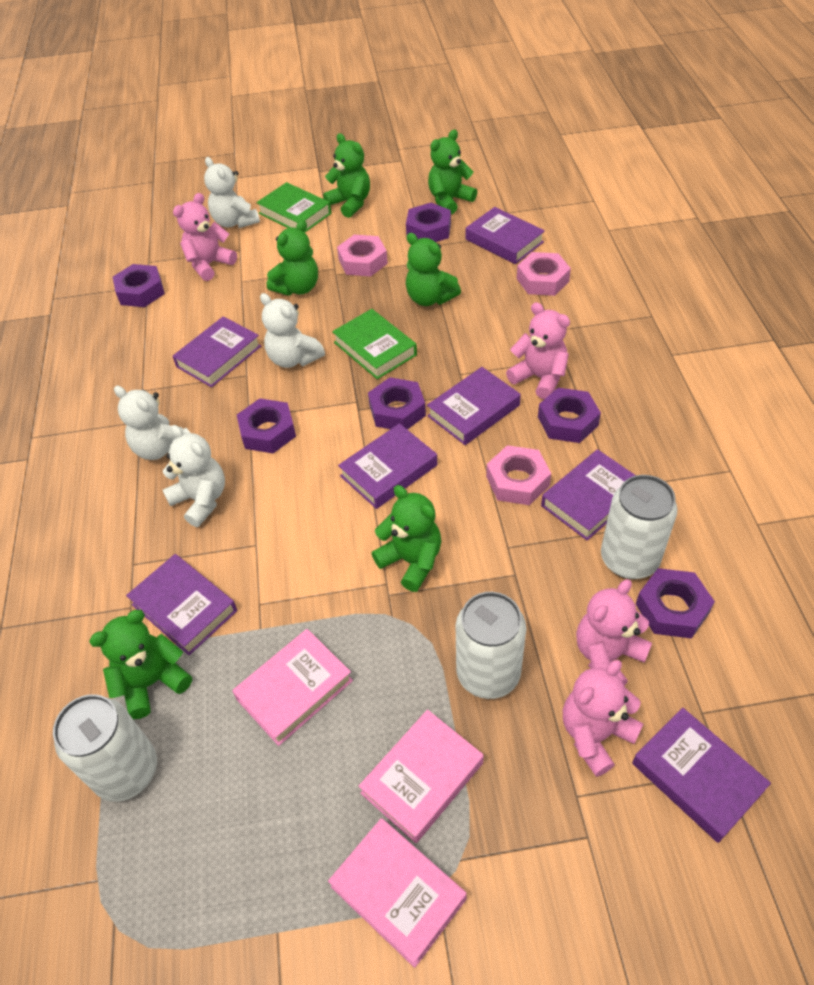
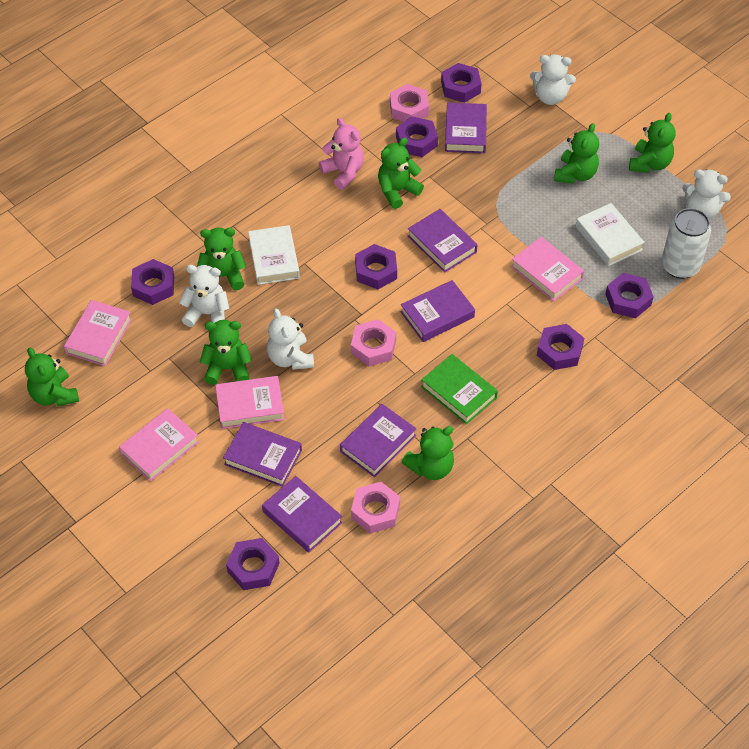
green book: 2 -> 1
green teddy bear: 6 -> 7
pink book: 3 -> 4
pink teddy bear: 4 -> 1
purple book: 7 -> 6
purple nut: 6 -> 7
white book: 0 -> 2
white can: 3 -> 1

